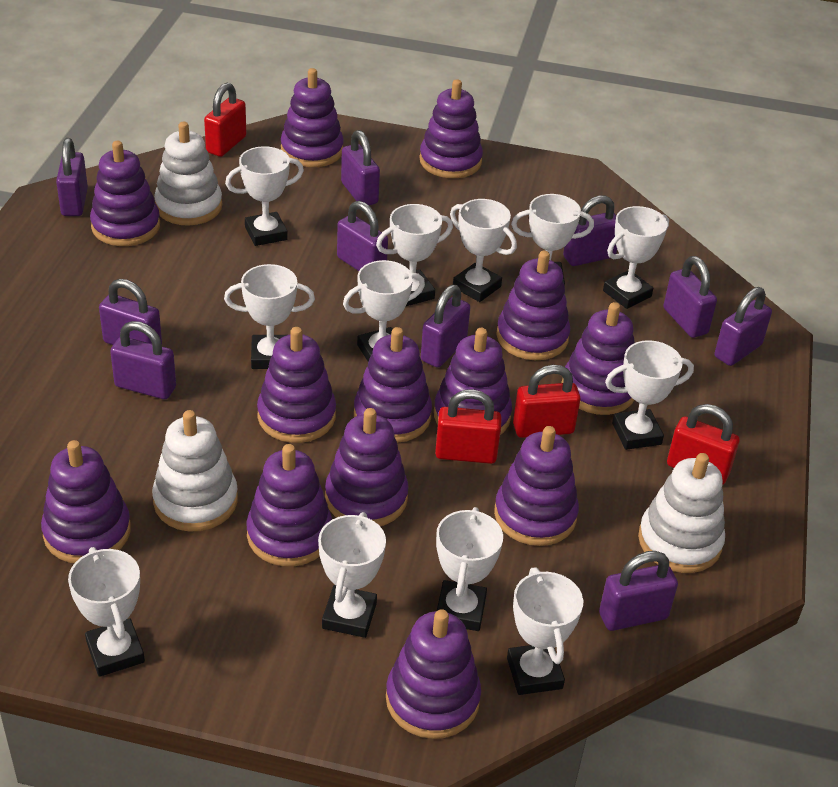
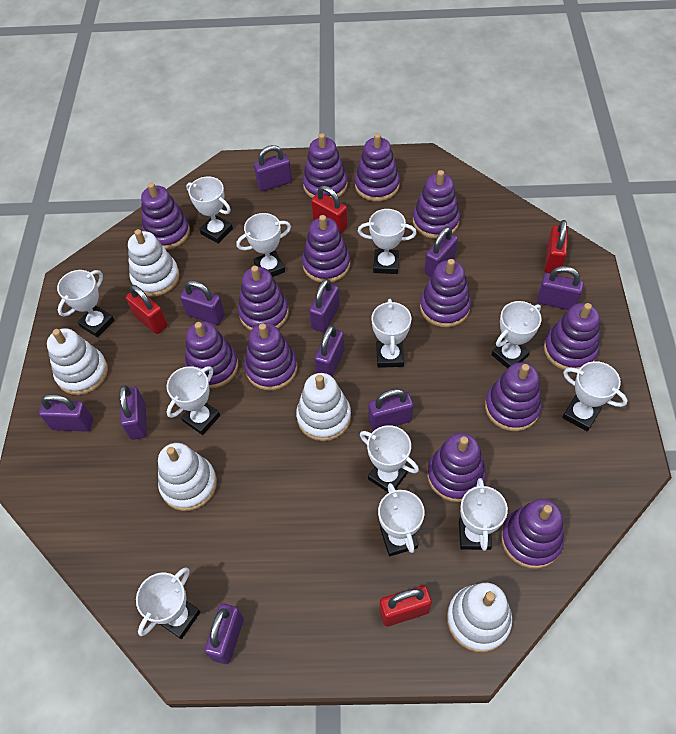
white stacking toy: 3 -> 5

